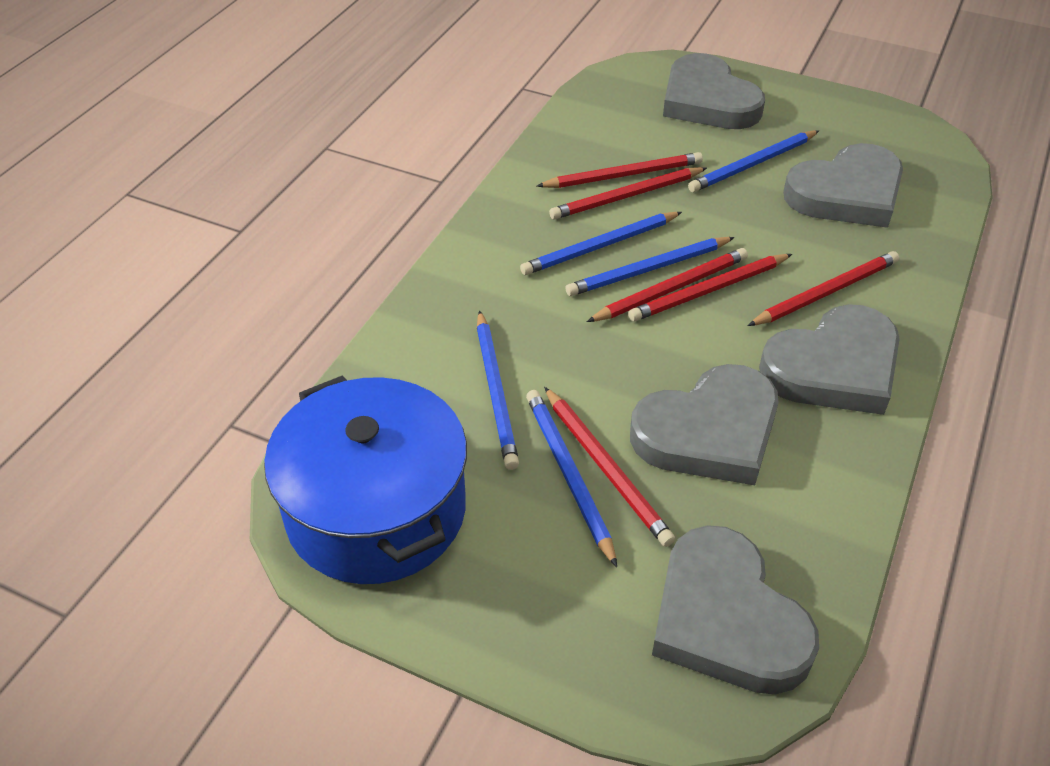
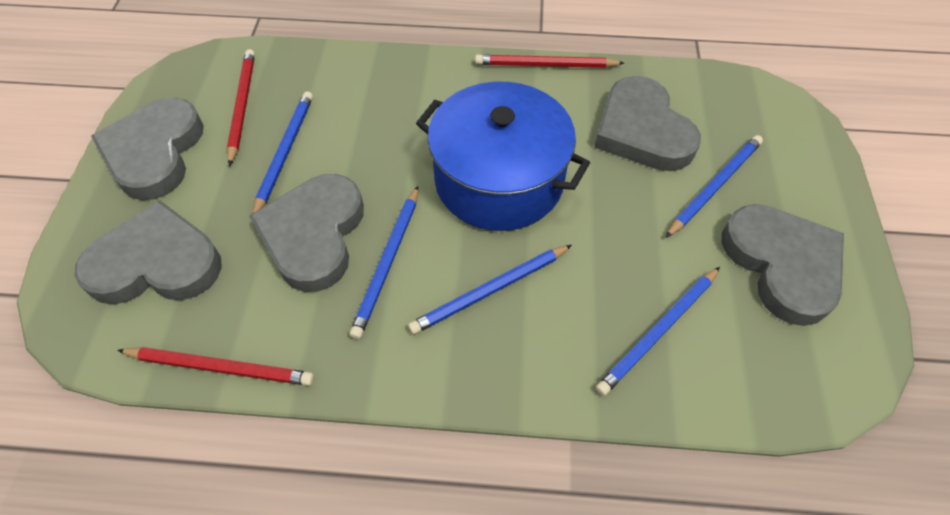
red pencil: 6 -> 3

